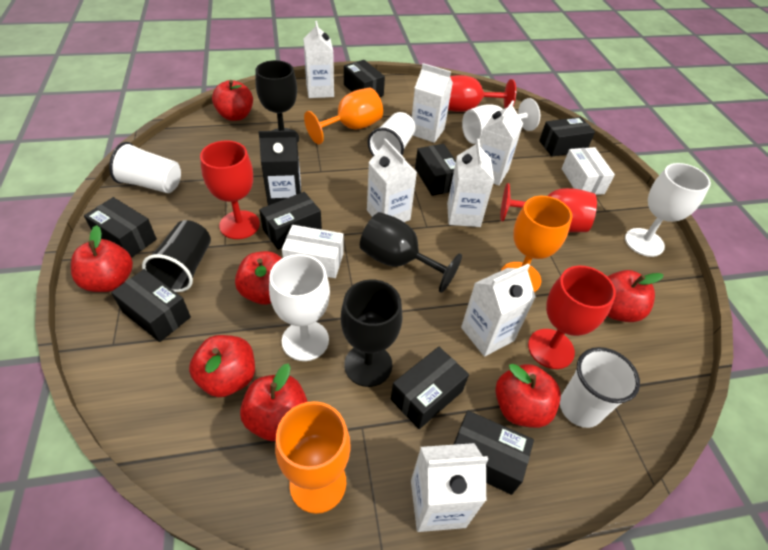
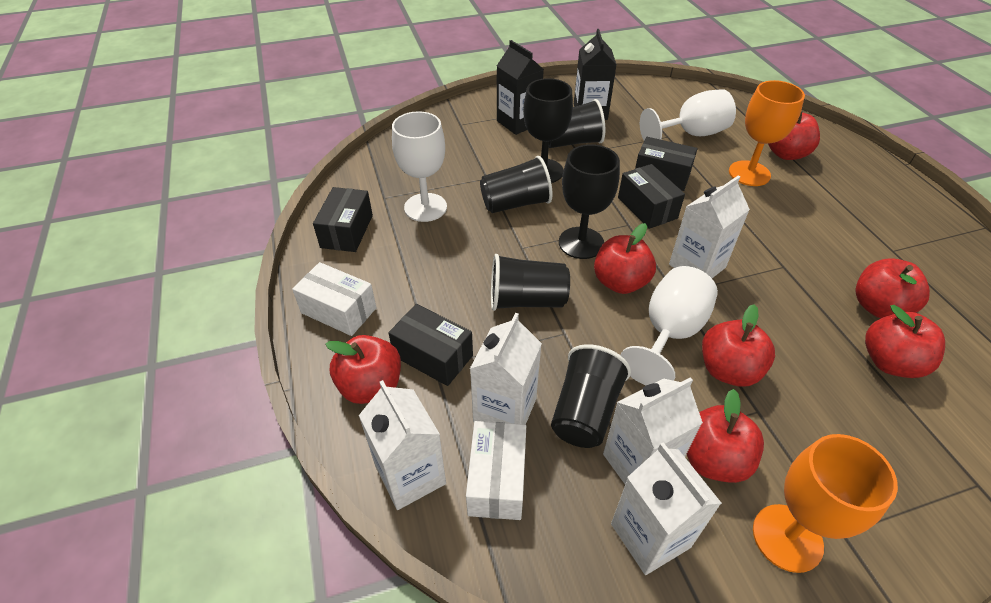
black box: 8 -> 4
black carton: 1 -> 2
black cup: 1 -> 4
black goblet: 3 -> 2
orange goblet: 3 -> 2
red goblet: 4 -> 0
white carton: 7 -> 5
white cup: 3 -> 0

